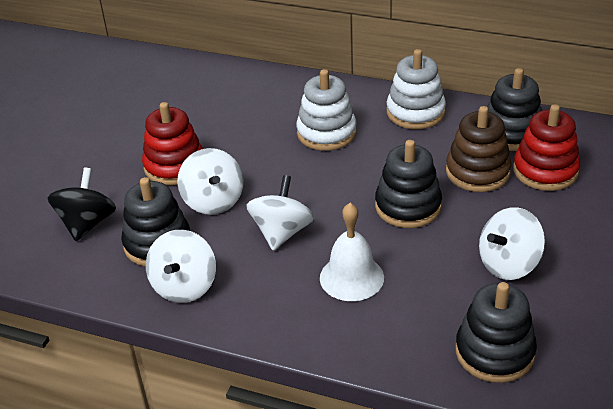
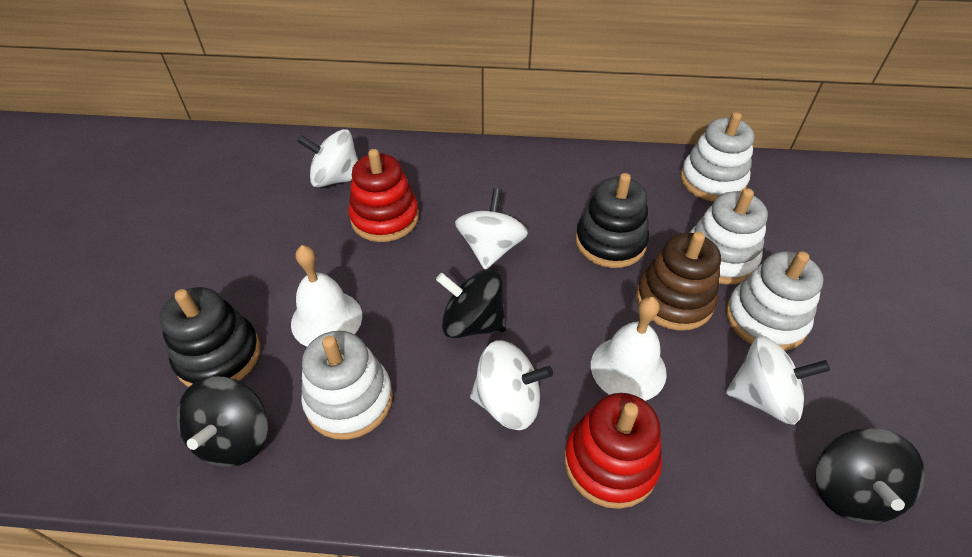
black spinning top: 1 -> 3
black stacking toy: 4 -> 2
white bell: 1 -> 2
white stacking toy: 2 -> 4

